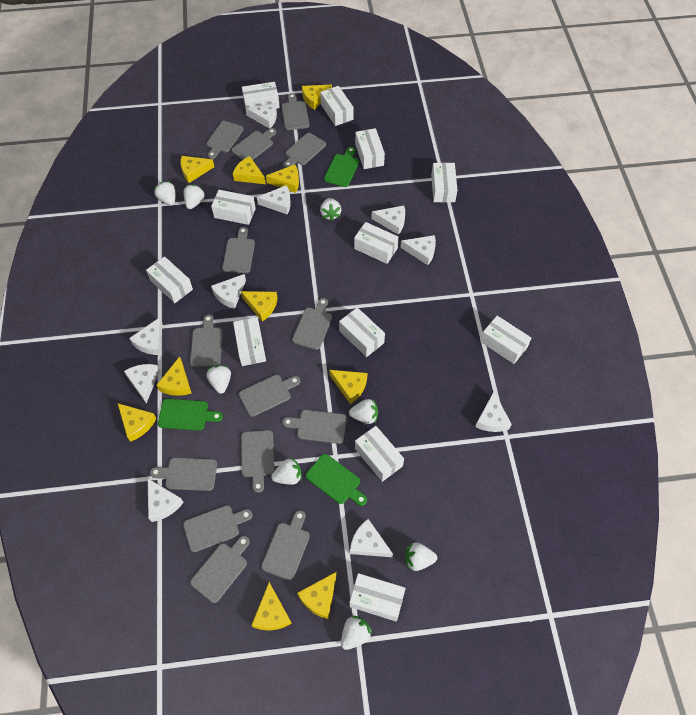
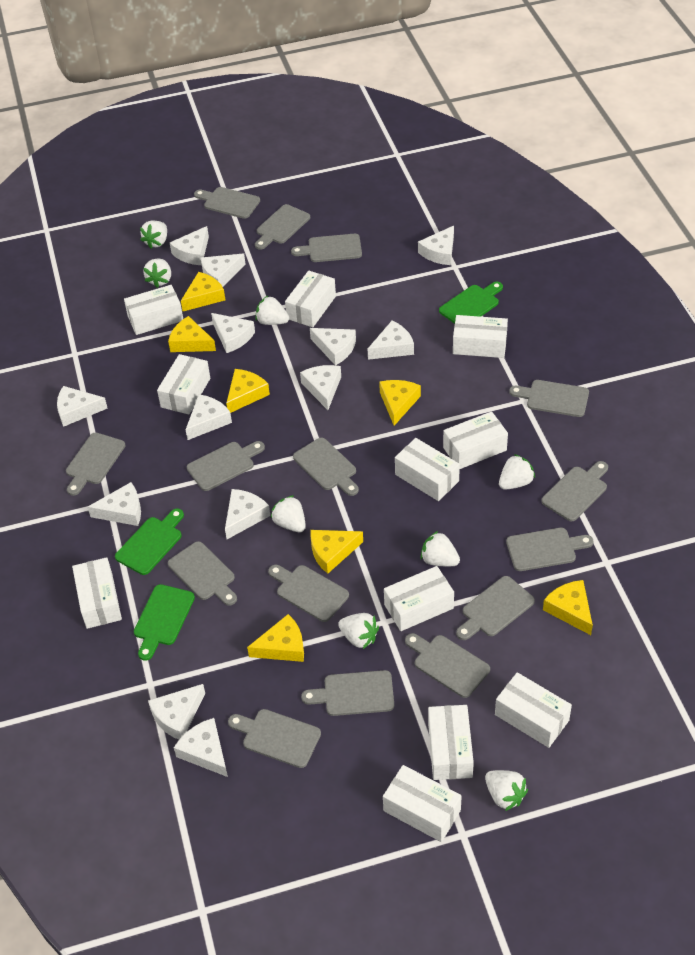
grey cutting board: 14 -> 15
white box: 12 -> 11
white cheese: 10 -> 13
yellow cheese: 10 -> 7

